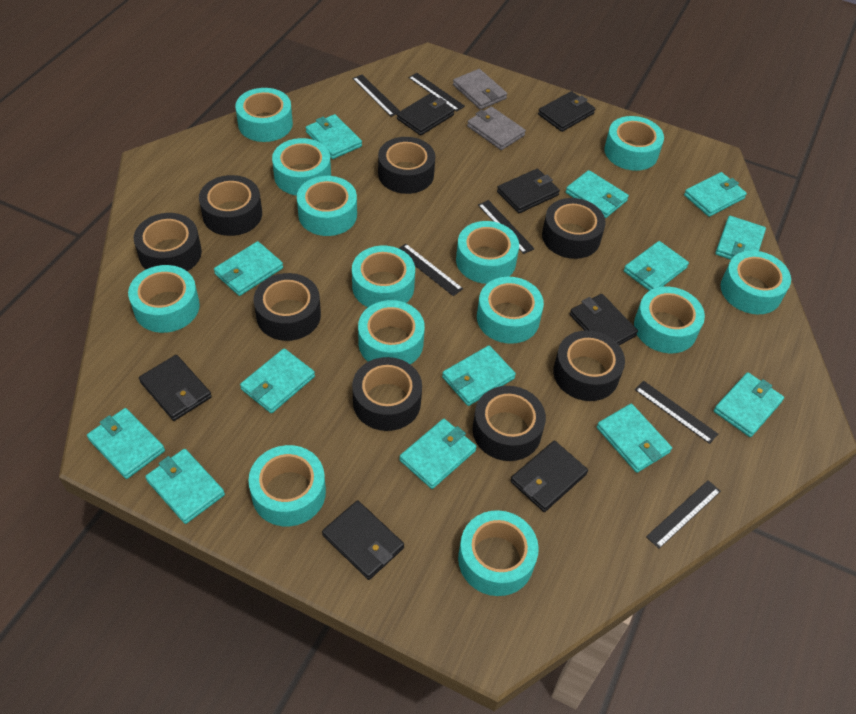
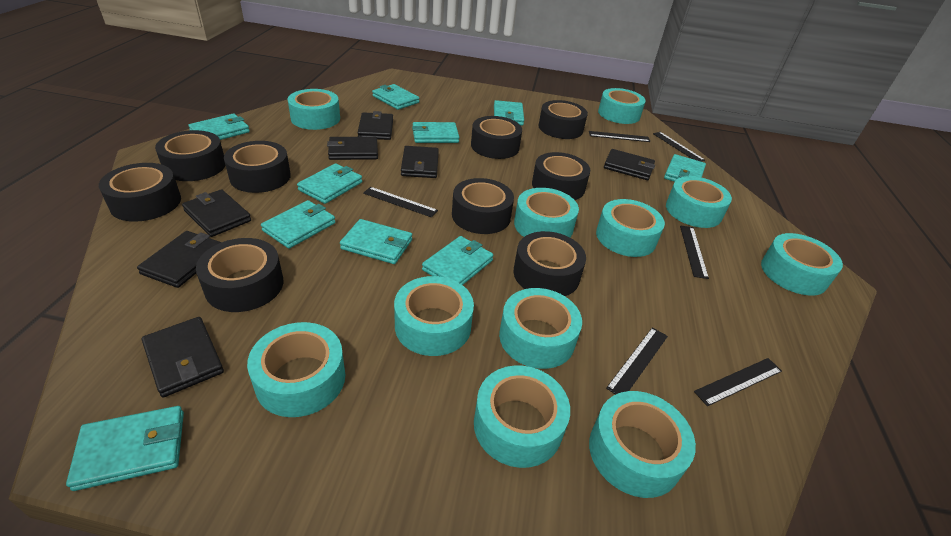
black tape: 8 -> 9
grey wallet: 2 -> 0
turquoise tape: 13 -> 11
turquoise wallet: 13 -> 10

